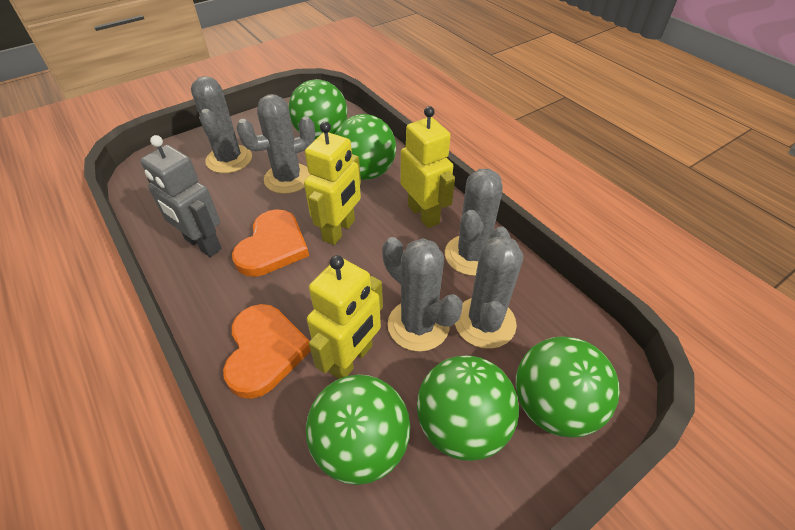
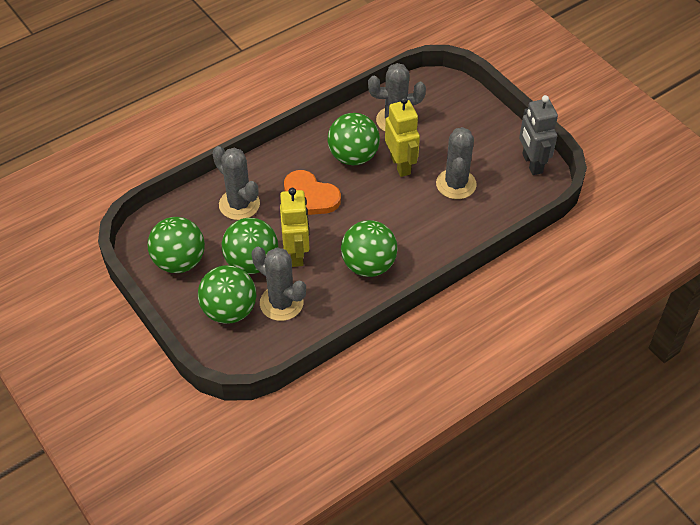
grey cactus: 5 -> 4
orange heart: 2 -> 1
yellow robot: 3 -> 2

